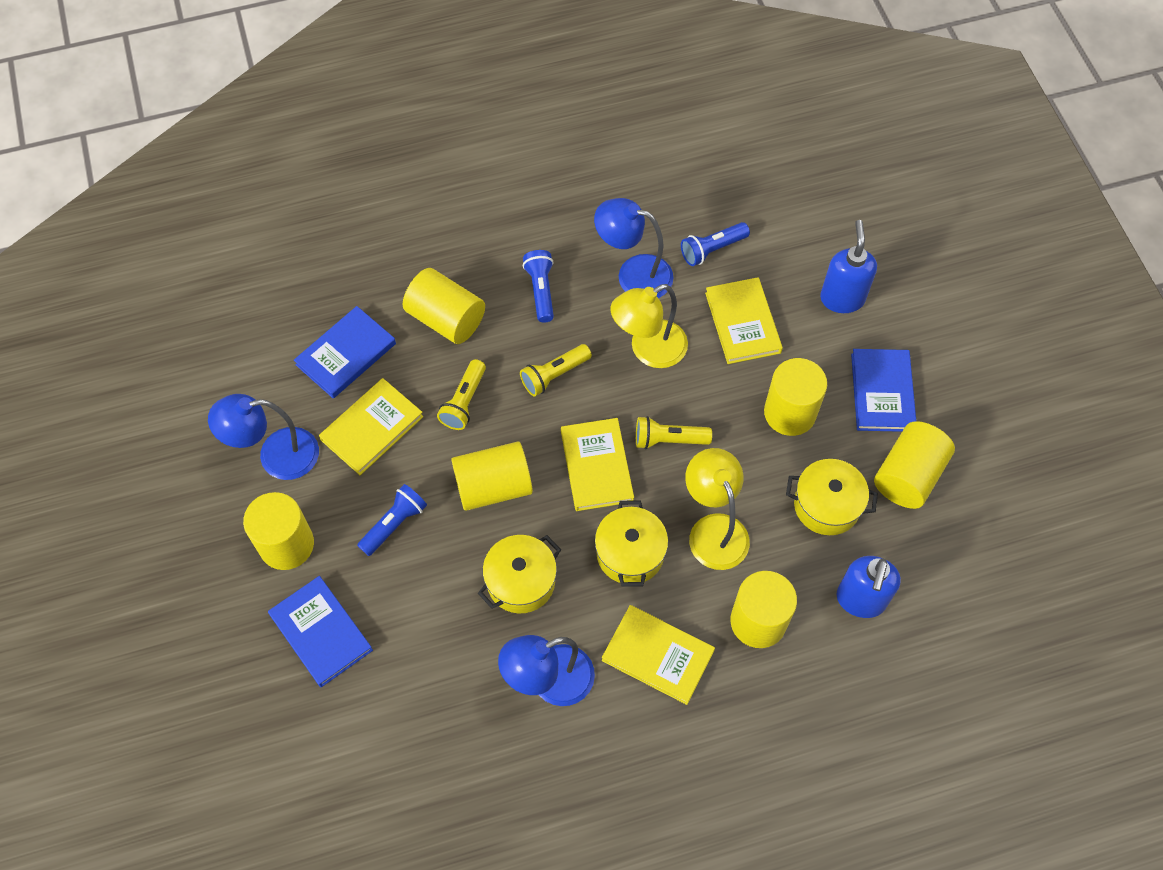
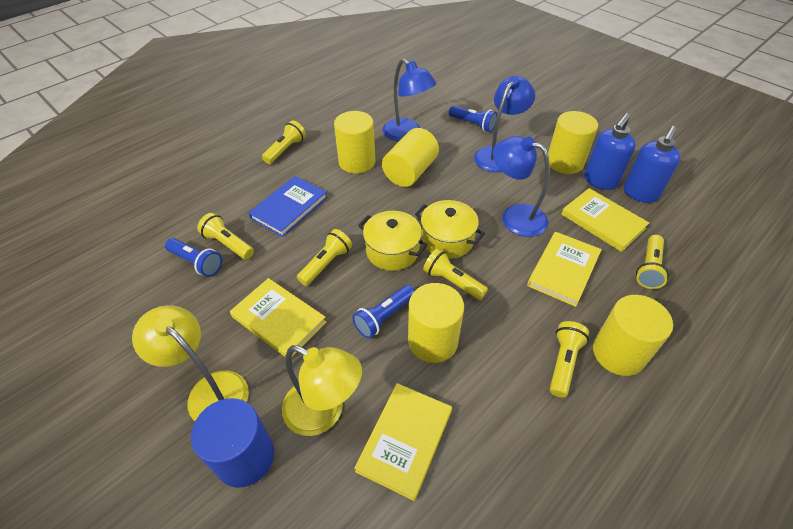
blue book: 3 -> 1
blue cylinder: 0 -> 1
yellow cylinder: 6 -> 5
yellow flashlight: 3 -> 6
yellow pot: 3 -> 2

